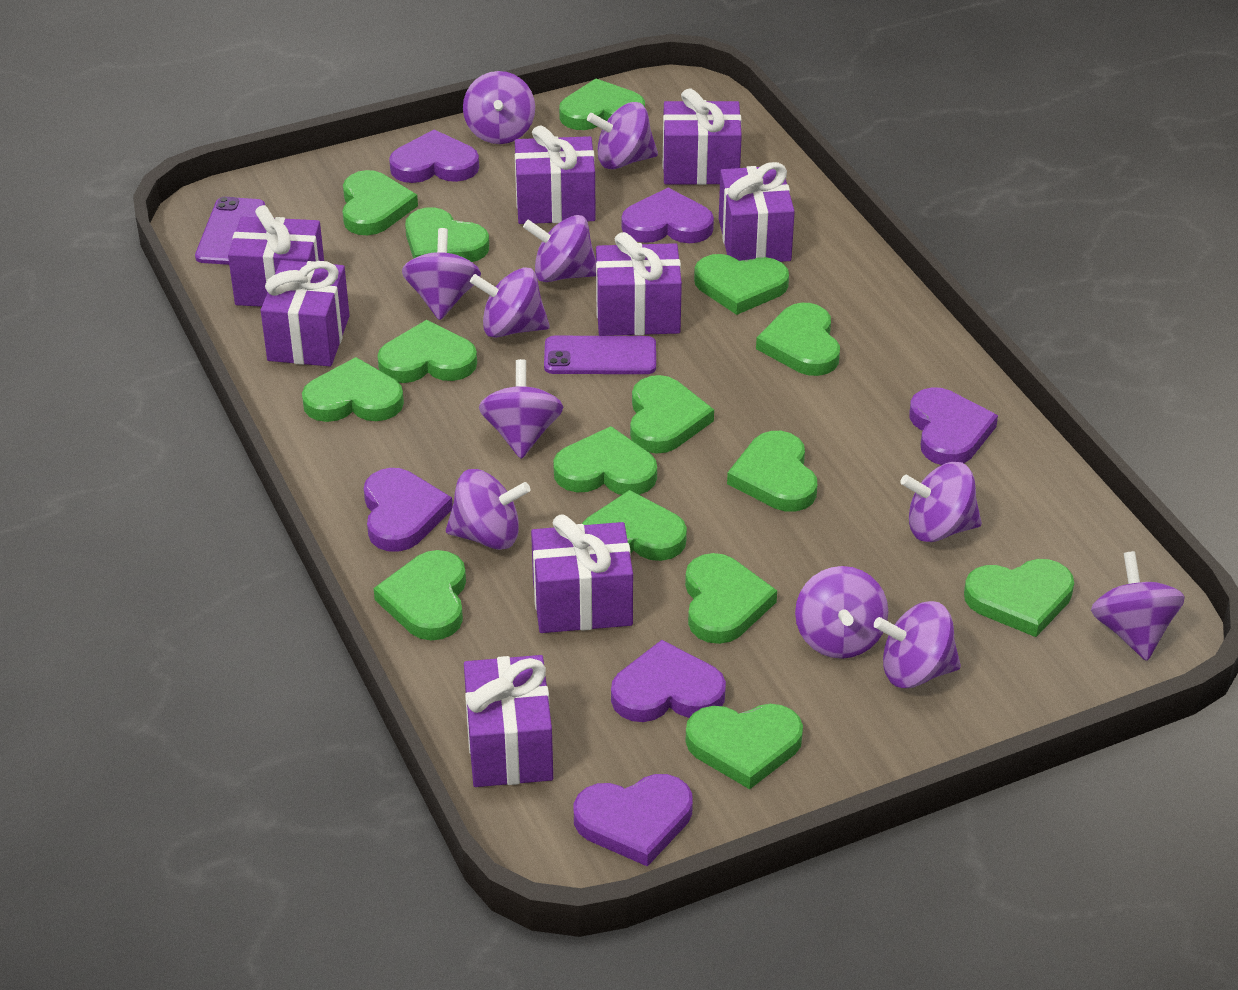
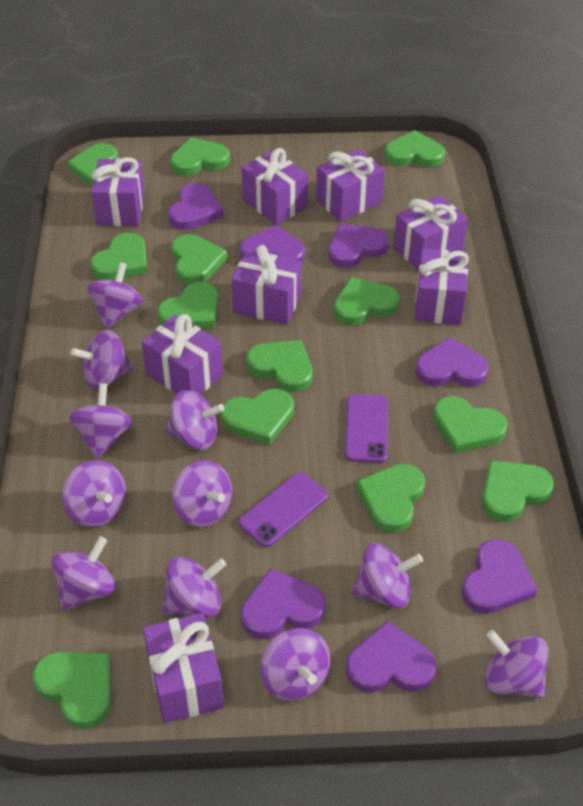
green heart: 15 -> 13
purple heart: 6 -> 7

